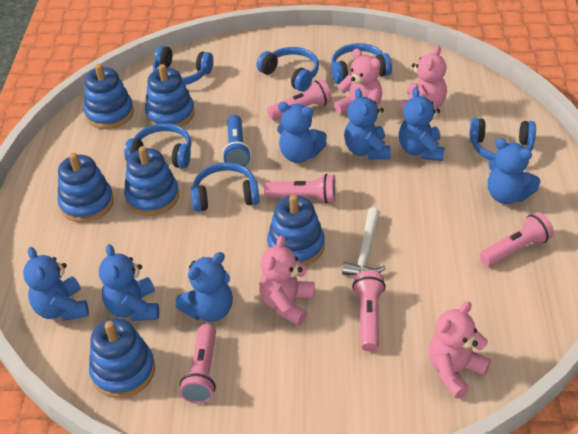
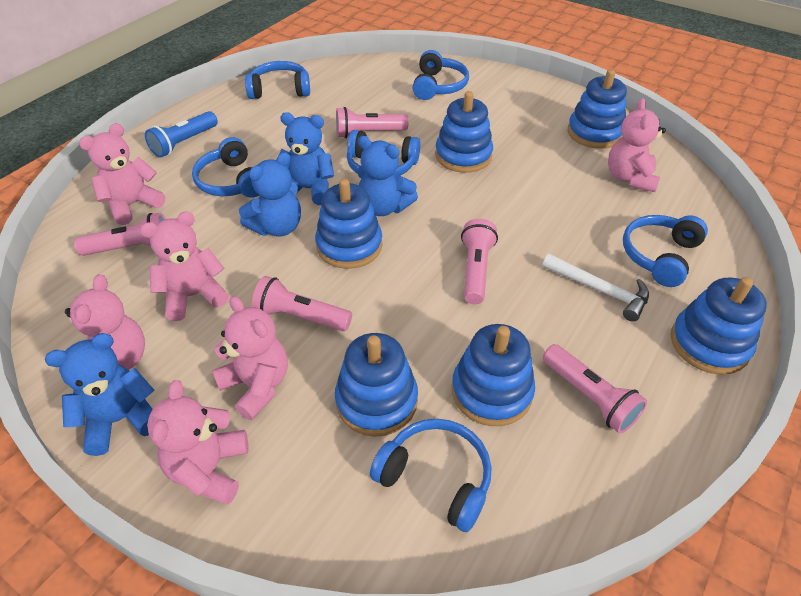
blue teddy bear: 7 -> 4
pink teddy bear: 4 -> 6

